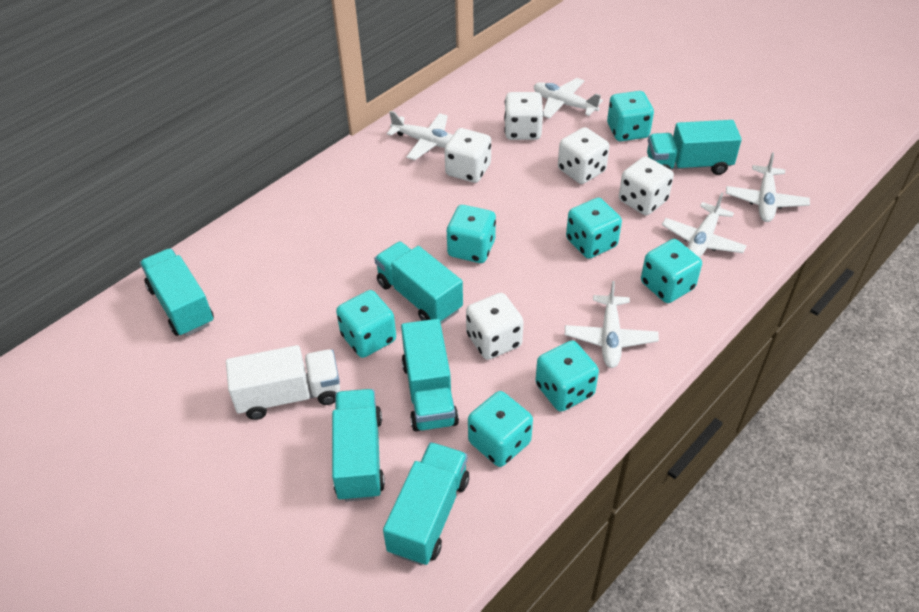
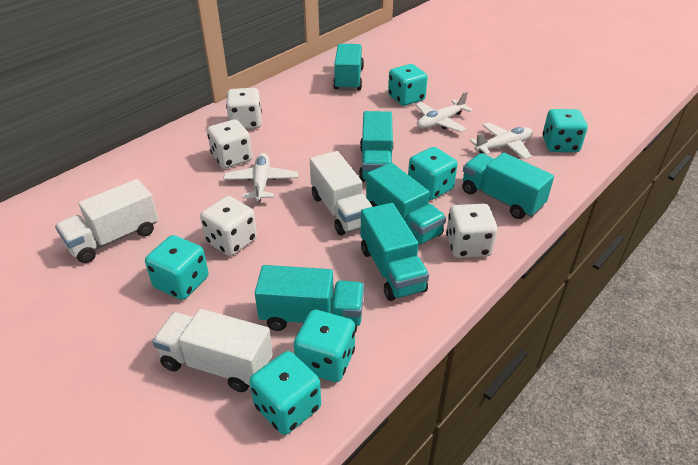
turquoise dice: 7 -> 6
white dice: 5 -> 4
white plane: 5 -> 3
white truck: 1 -> 3

